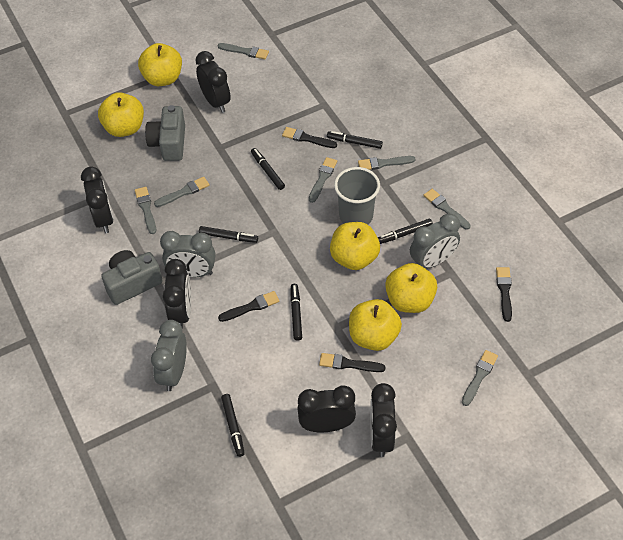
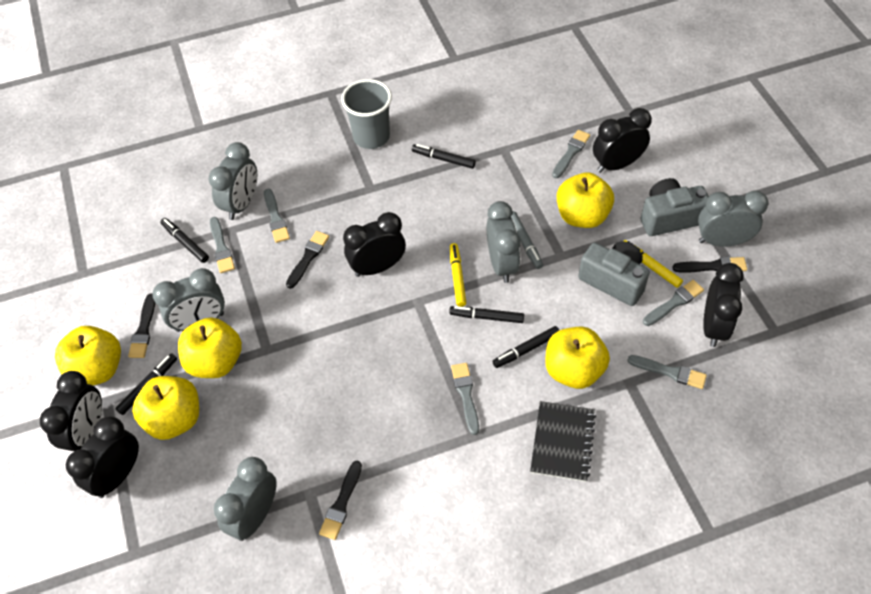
black marker: 6 -> 5
black notebook: 0 -> 1
grey brush: 7 -> 6
grey clock: 3 -> 5
grey marker: 0 -> 1
yellow marker: 0 -> 2

